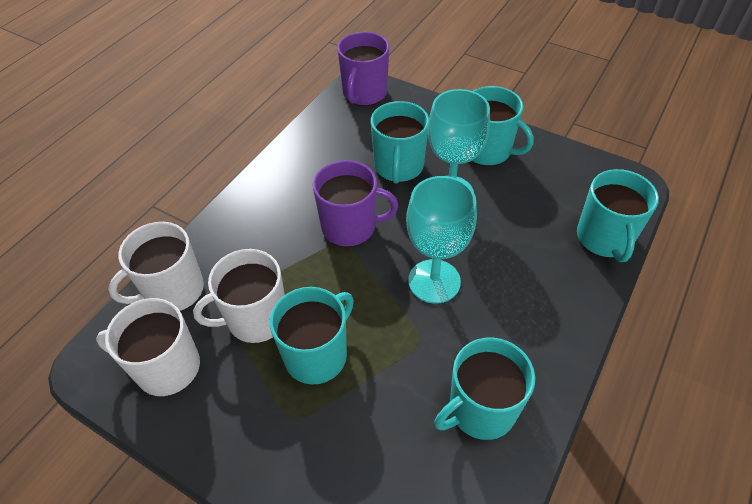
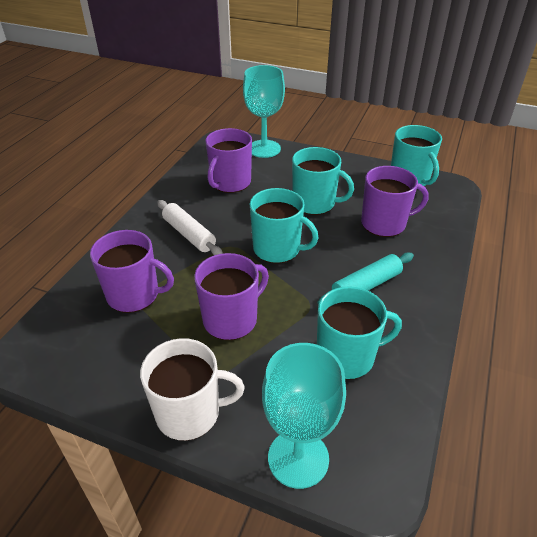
purple mug: 2 -> 4
turquoise mug: 5 -> 4
turquoise rolling pin: 0 -> 1
white mug: 3 -> 1
white rolling pin: 0 -> 1

